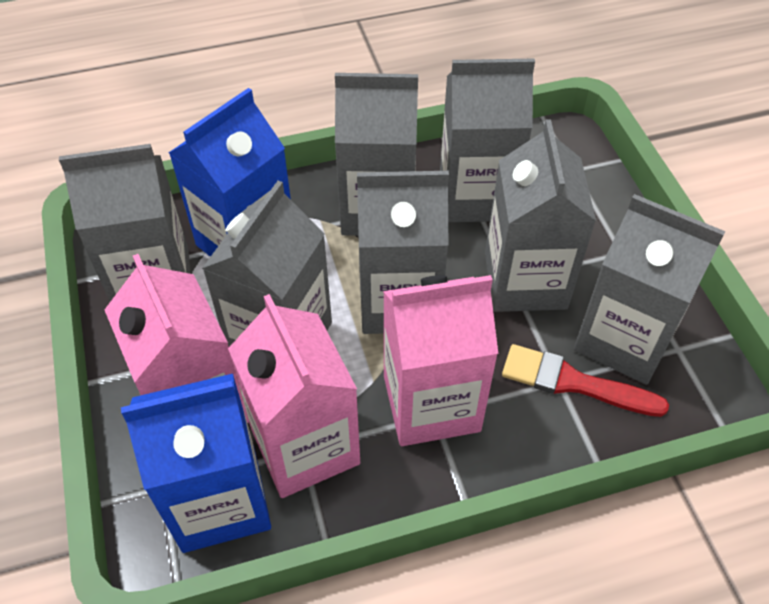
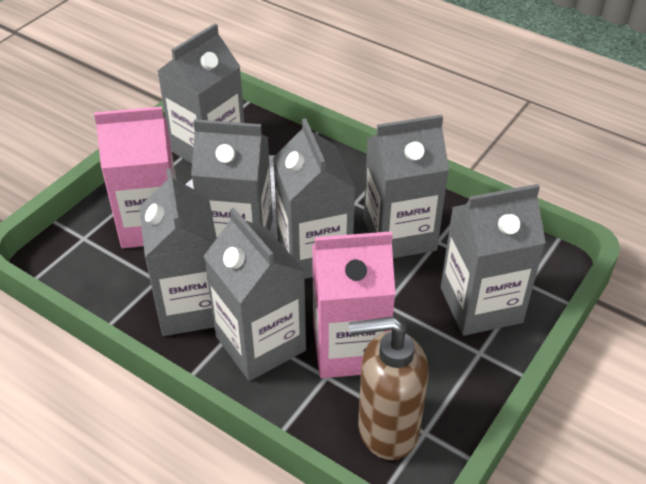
blue carton: 2 -> 0
brown soap dispenser: 0 -> 1
pink carton: 3 -> 2
red brush: 1 -> 0

